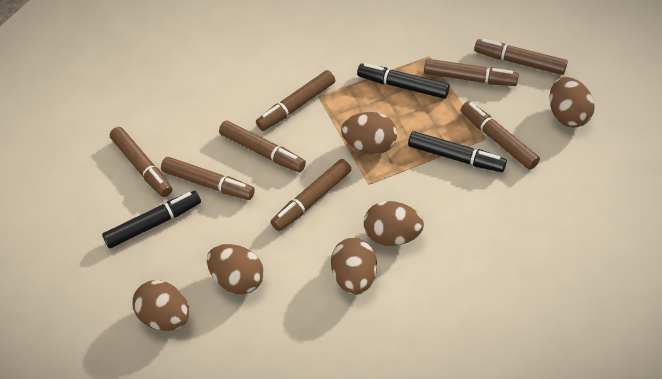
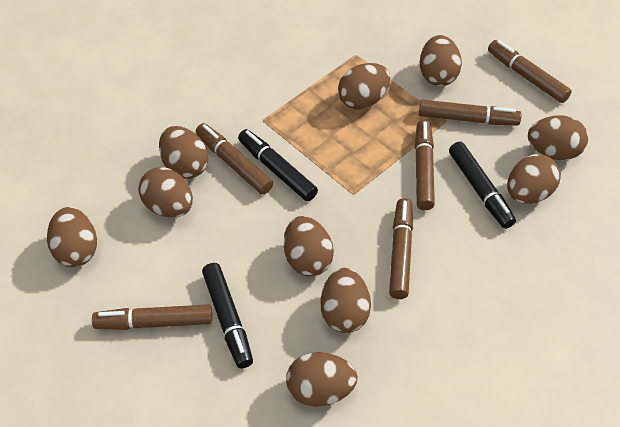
brown egg: 6 -> 10
brown marker: 8 -> 6

